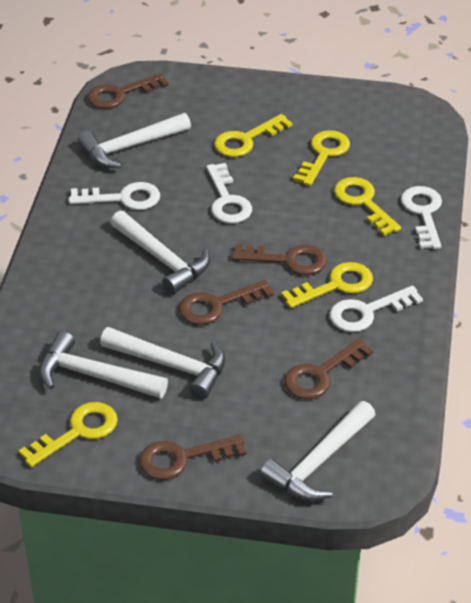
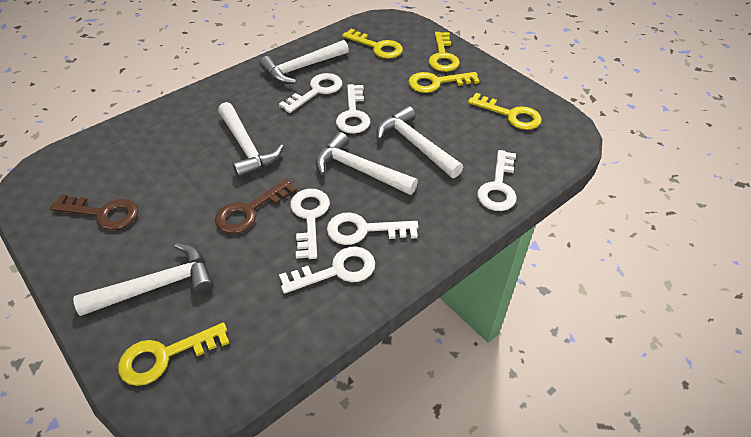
brown key: 5 -> 2
white key: 4 -> 6

